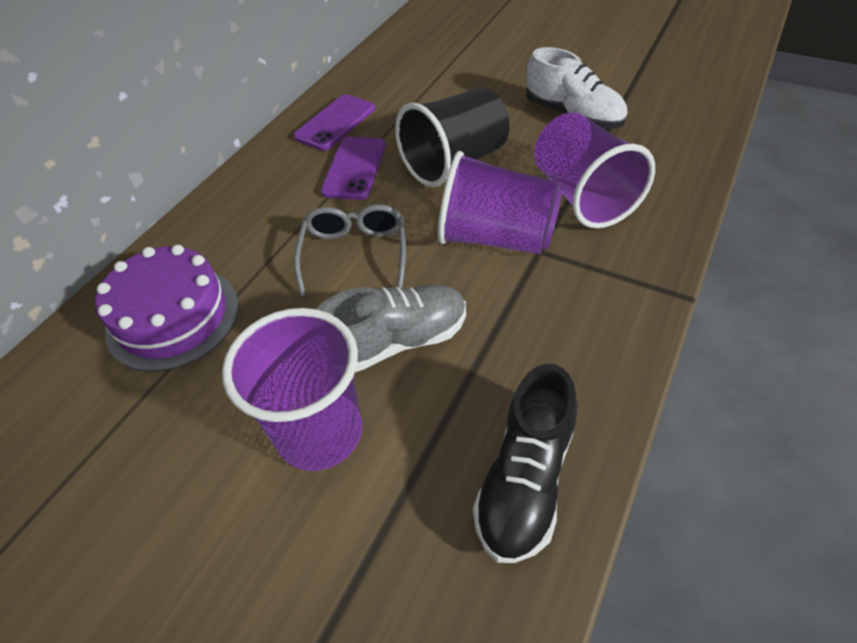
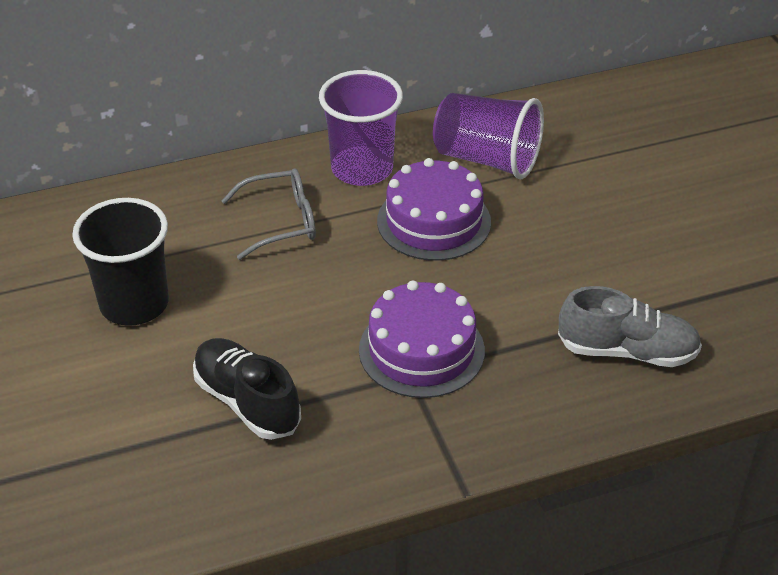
purple cake: 1 -> 2
purple cup: 3 -> 2
purple phone: 2 -> 0
white shoe: 1 -> 0

